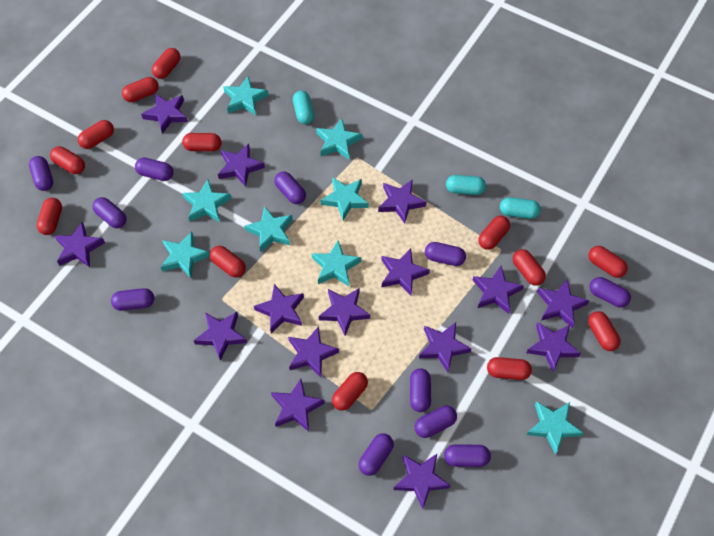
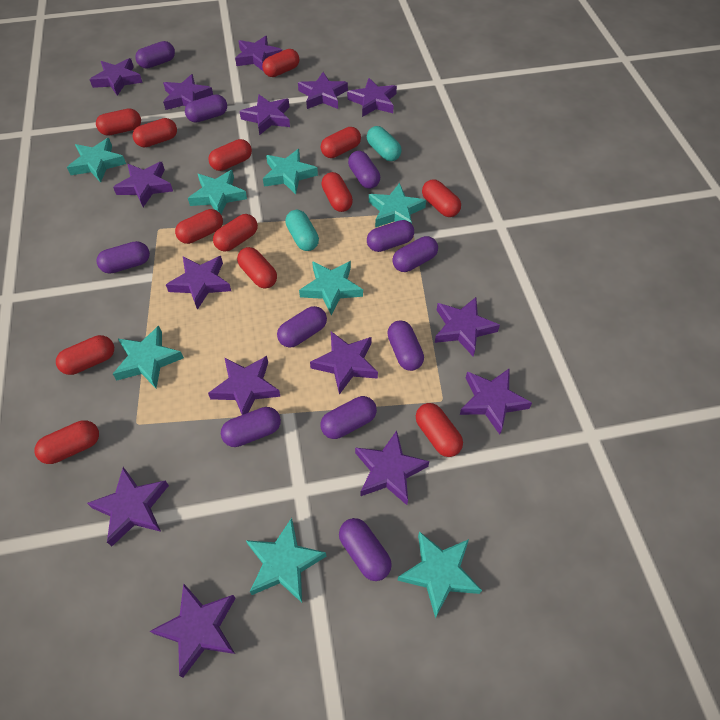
turquoise capsule: 3 -> 2

